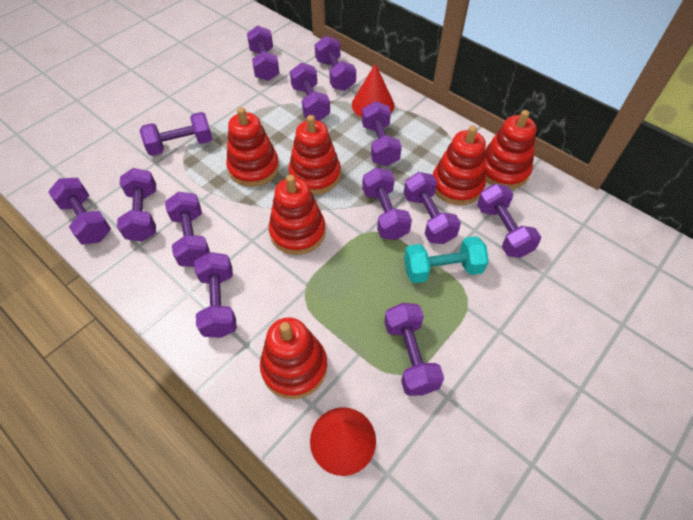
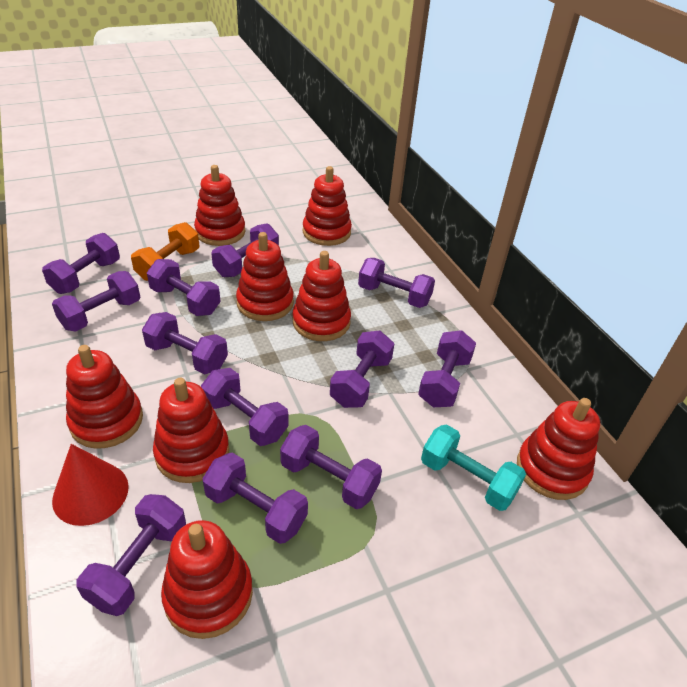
orange dumbbell: 0 -> 1
purple dumbbell: 13 -> 12
red cone: 2 -> 1
red stacking toy: 6 -> 8

